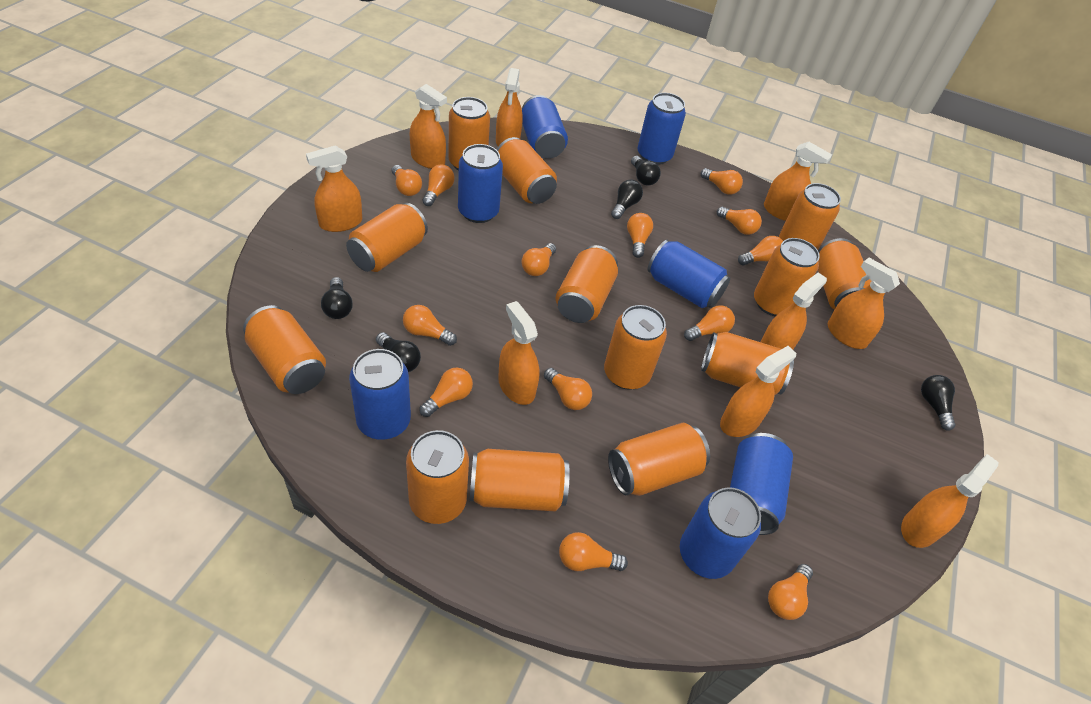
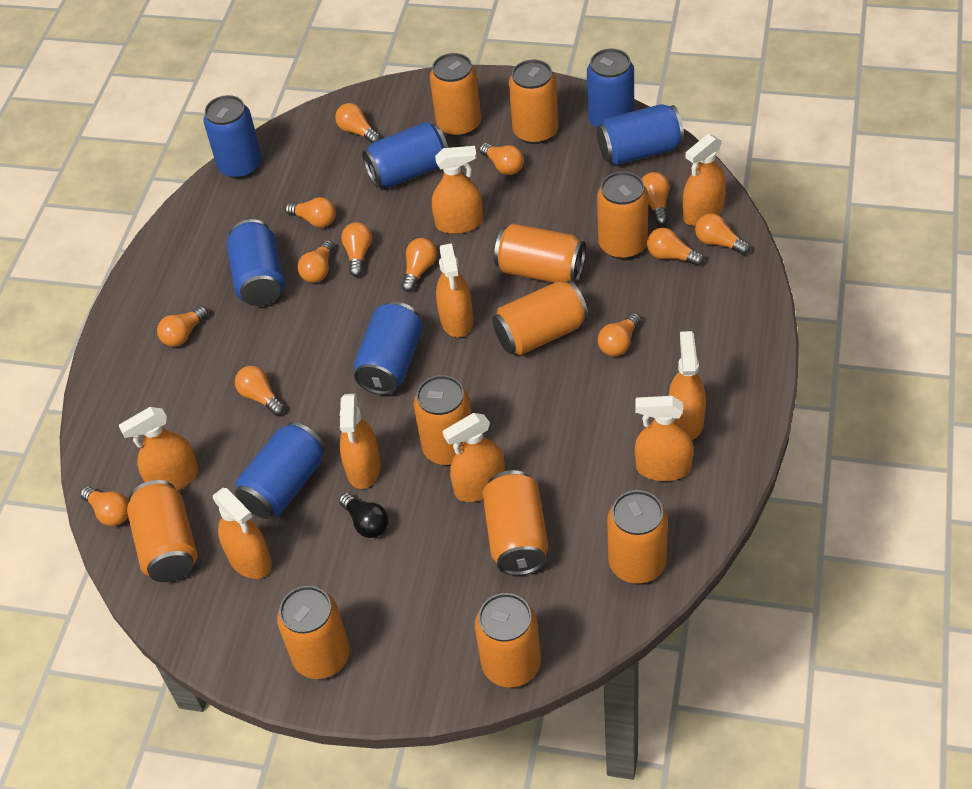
black light bulb: 5 -> 1
orange can: 13 -> 11

